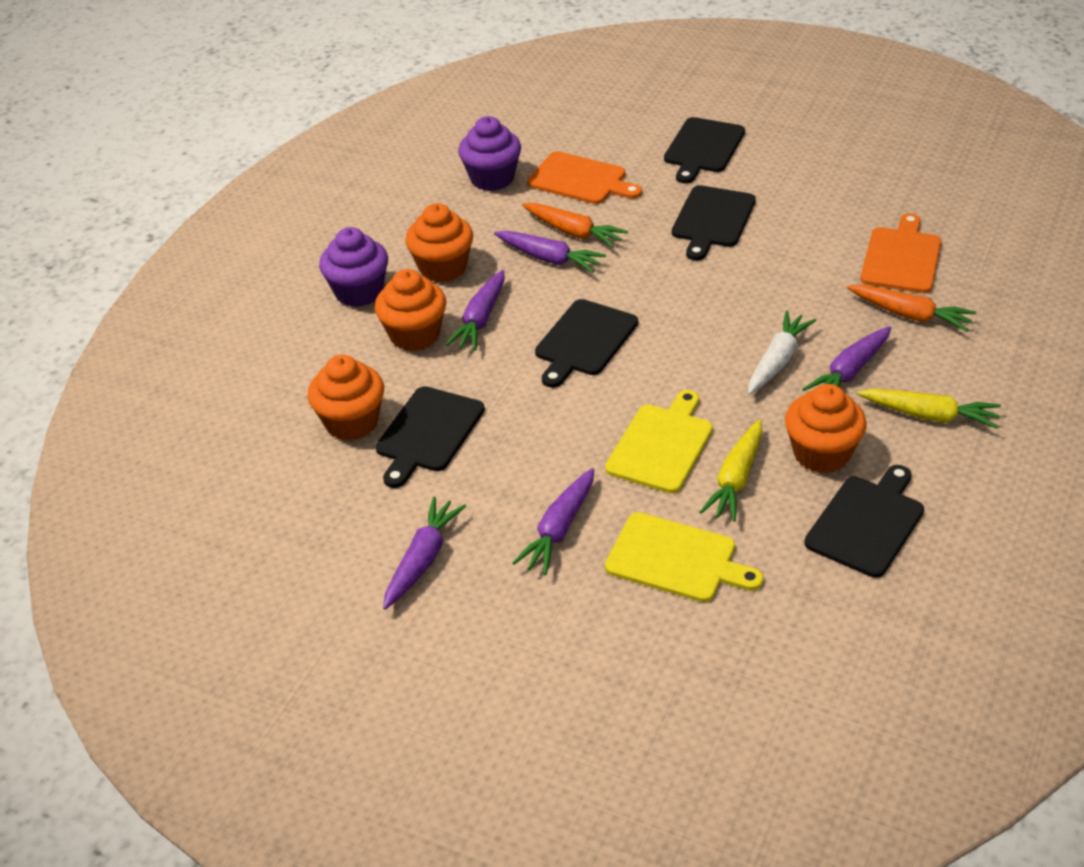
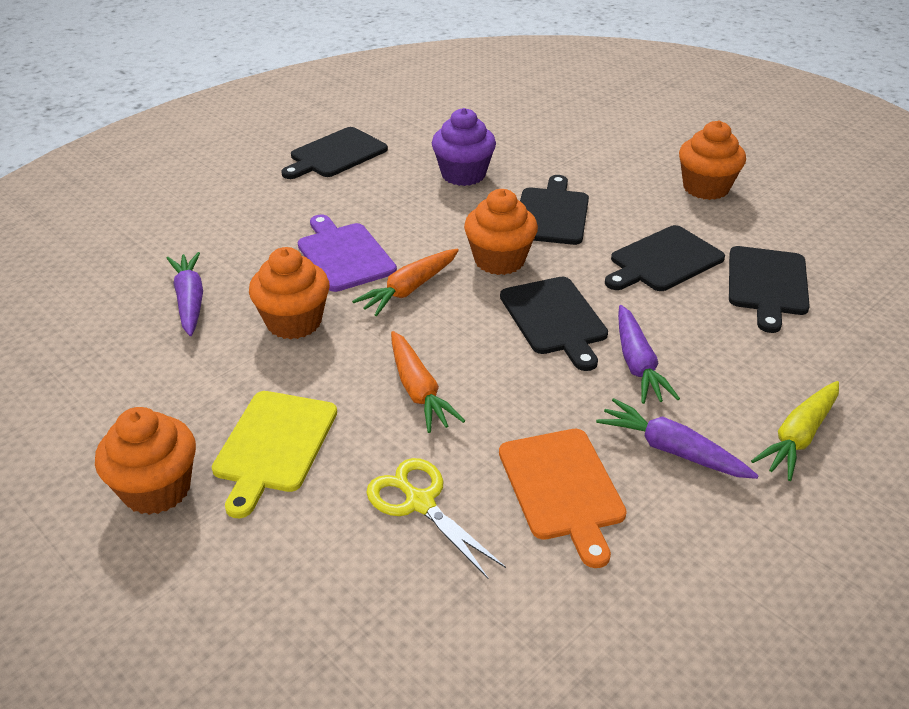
orange cutting board: 2 -> 1
purple carrot: 5 -> 3
purple cupcake: 2 -> 1
purple cutting board: 0 -> 1
white carrot: 1 -> 0
yellow carrot: 2 -> 1
yellow cutting board: 2 -> 1
yellow scissors: 0 -> 1

